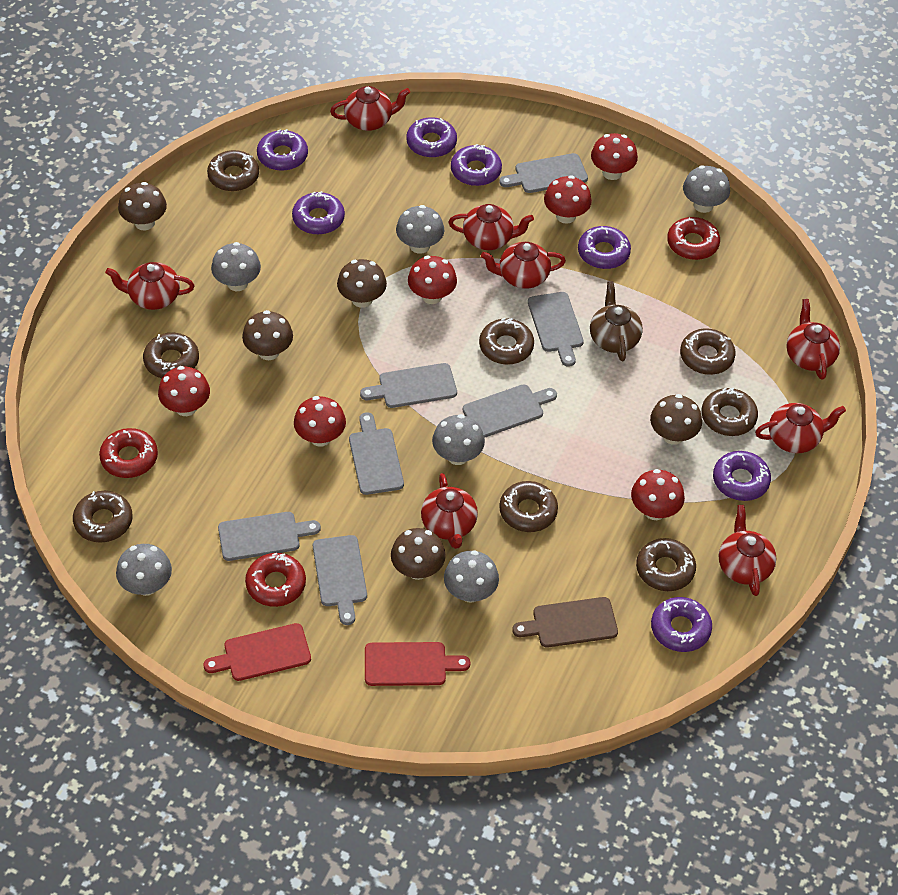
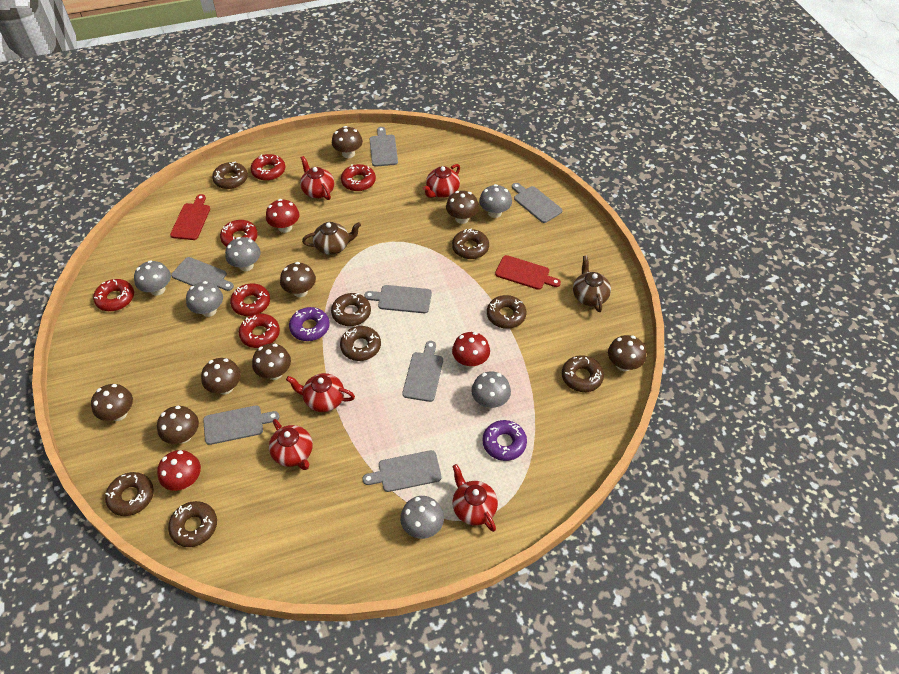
brown cutting board: 1 -> 0
brown mushroom: 5 -> 8
brown teapot: 1 -> 2
purple donut: 7 -> 2
red donut: 3 -> 6
red mushroom: 6 -> 3
red teapot: 8 -> 5

